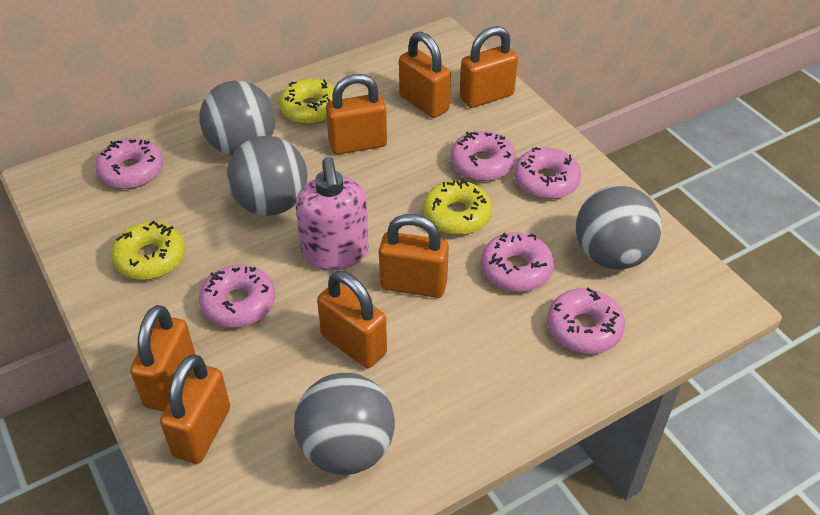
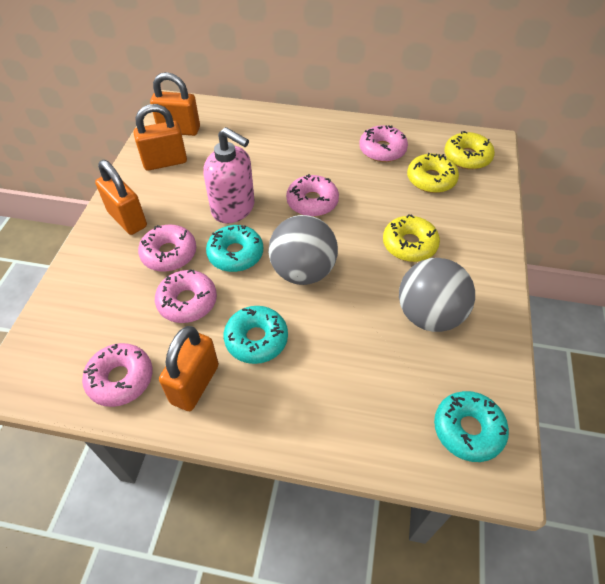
grey ball: 4 -> 2
orange padlock: 7 -> 4
pink donut: 6 -> 5
turquoise donut: 0 -> 3

